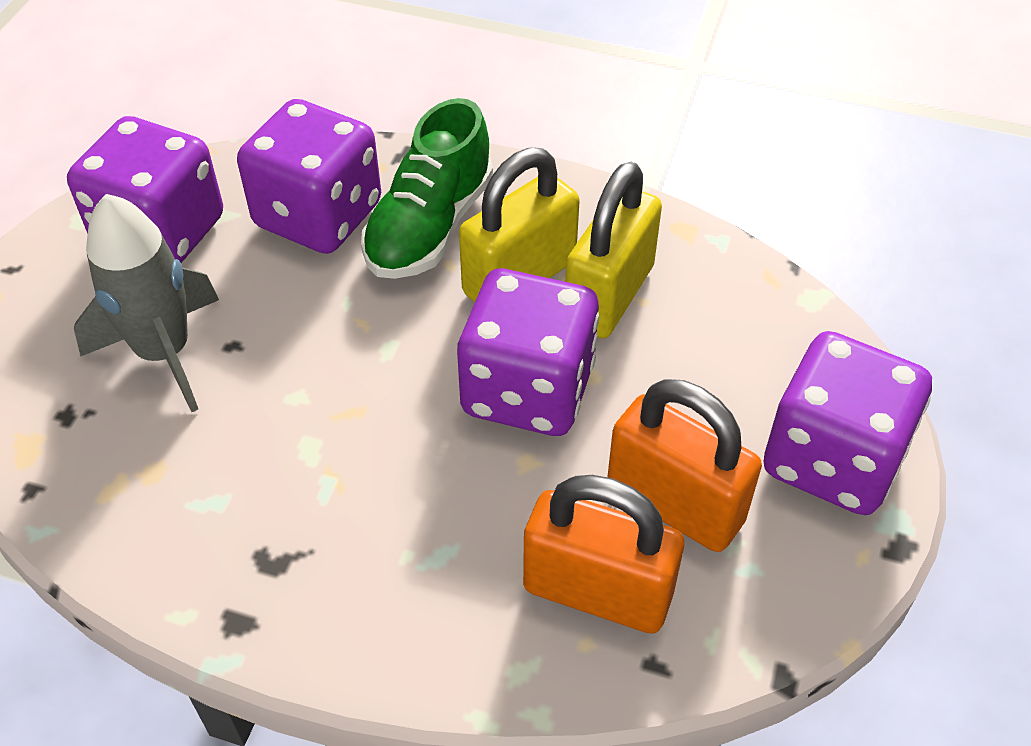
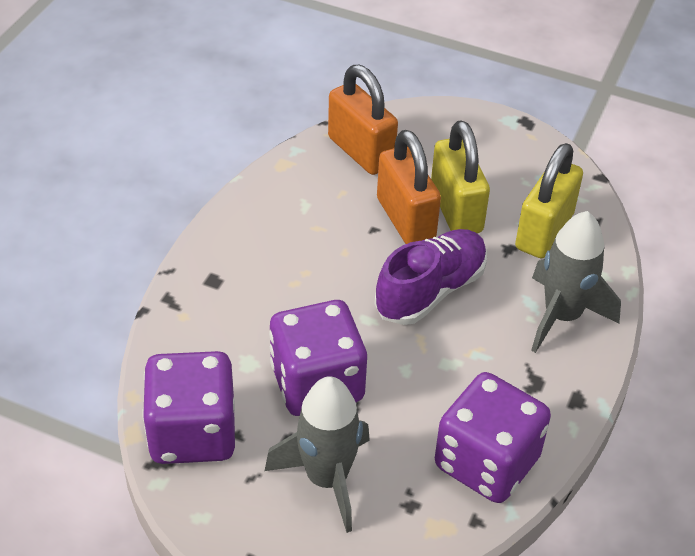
green shoe: 1 -> 0
grey rocket: 1 -> 2
purple dice: 4 -> 3
purple shoe: 0 -> 1

